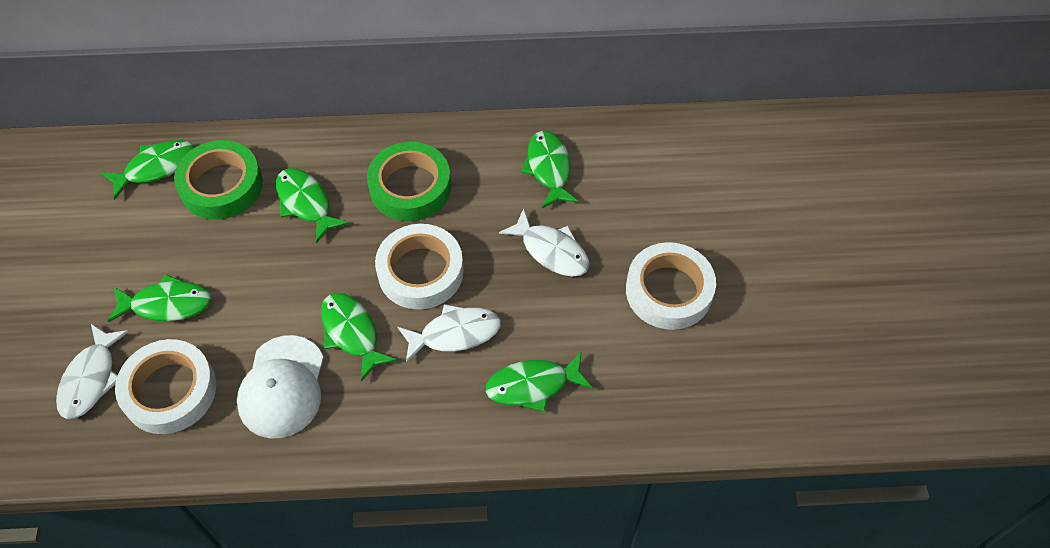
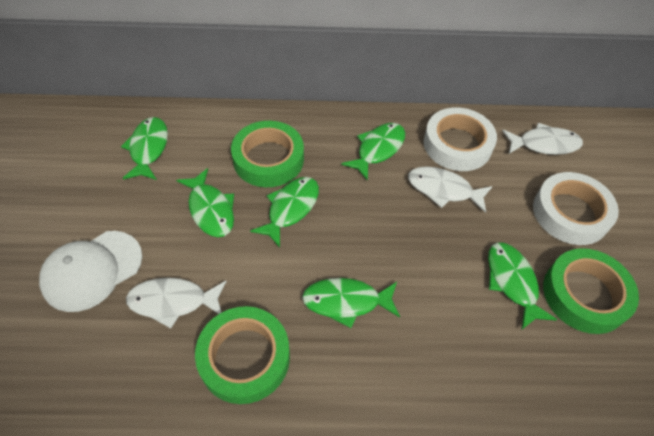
green tape: 2 -> 3
white tape: 3 -> 2

